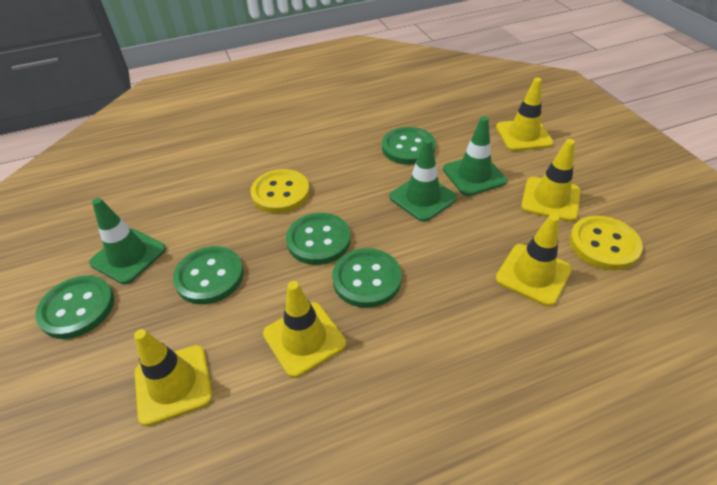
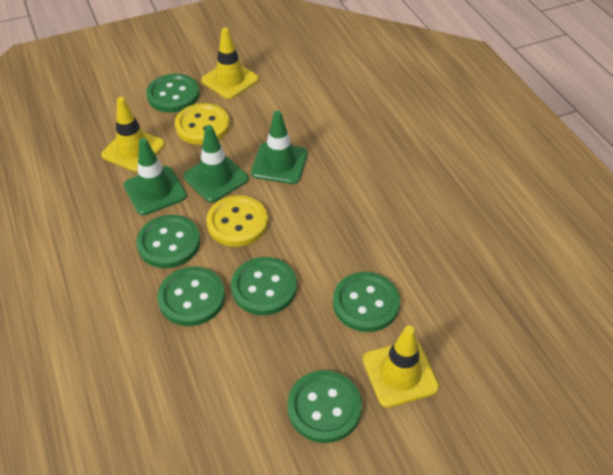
green button: 5 -> 6
yellow traffic cone: 5 -> 3

